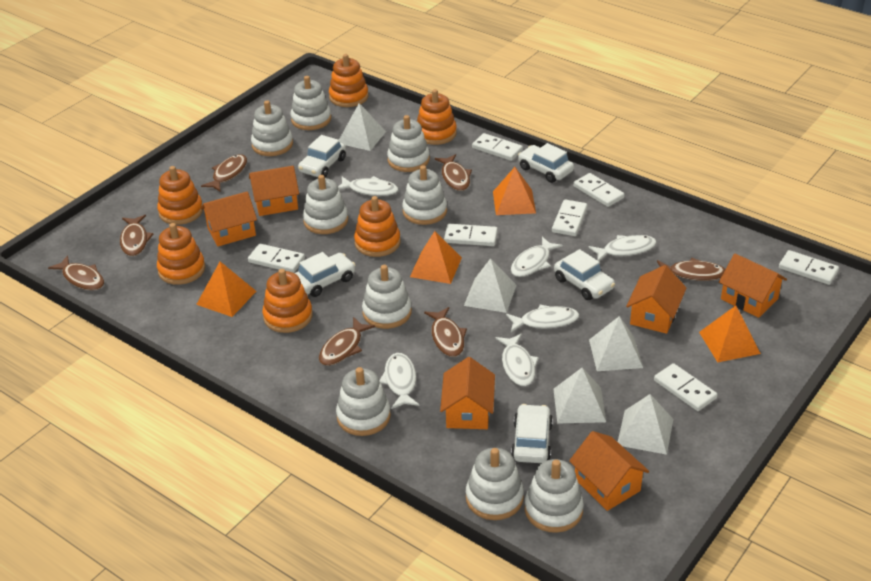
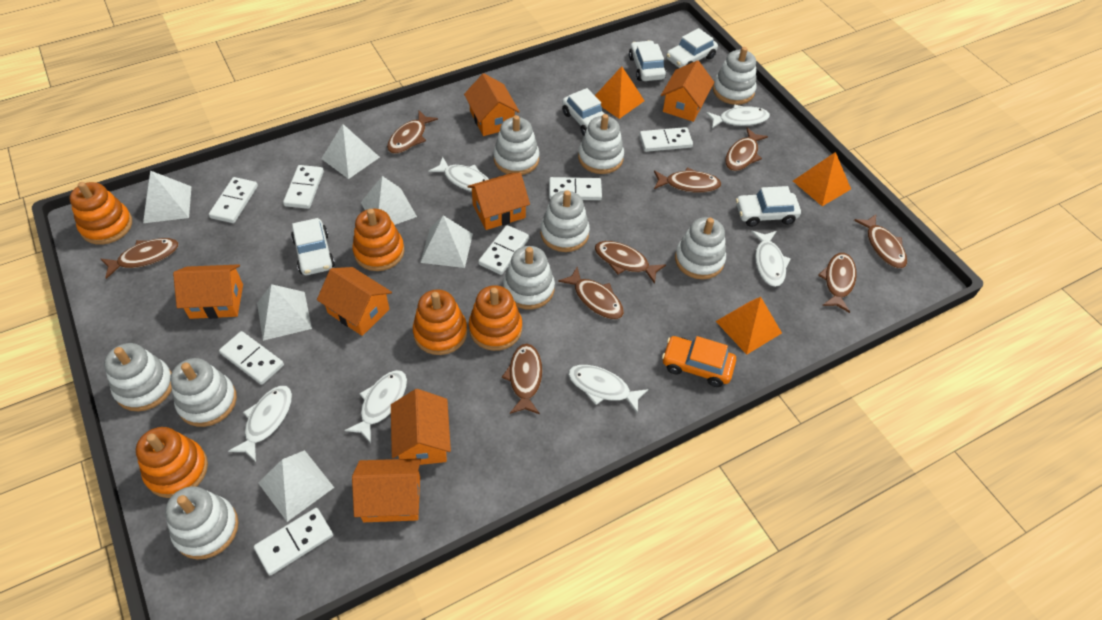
brown fish: 7 -> 9
orange car: 0 -> 1
orange house: 6 -> 7
orange pyramid: 4 -> 3
orange stacking toy: 6 -> 5
white pyramid: 5 -> 6

